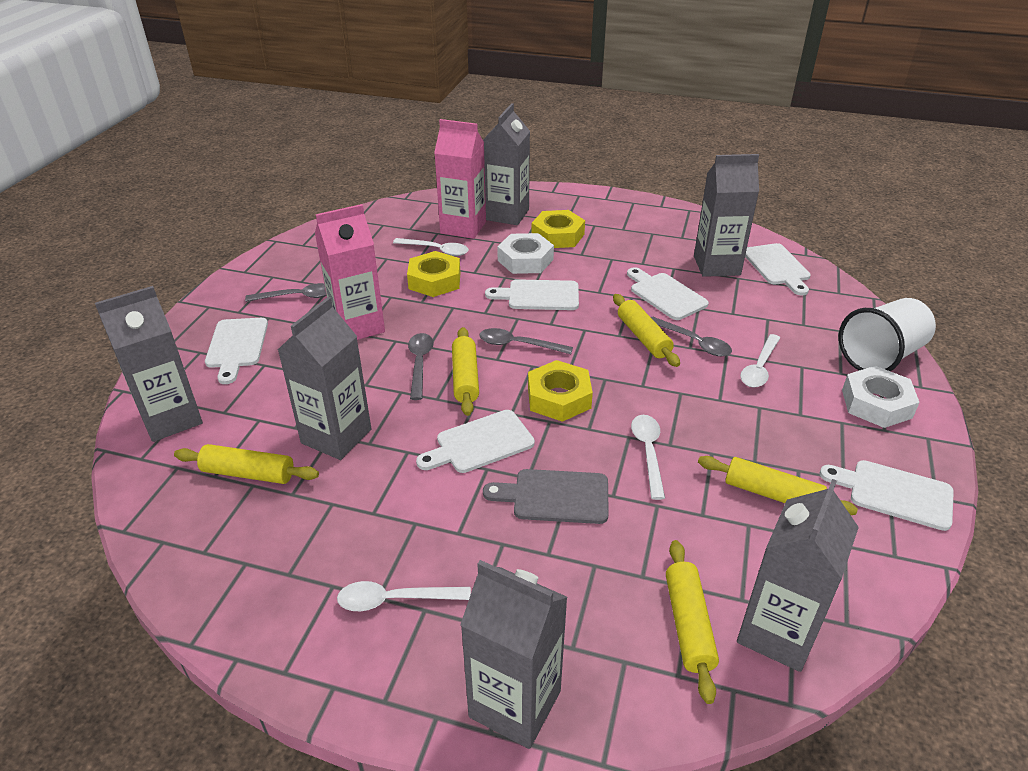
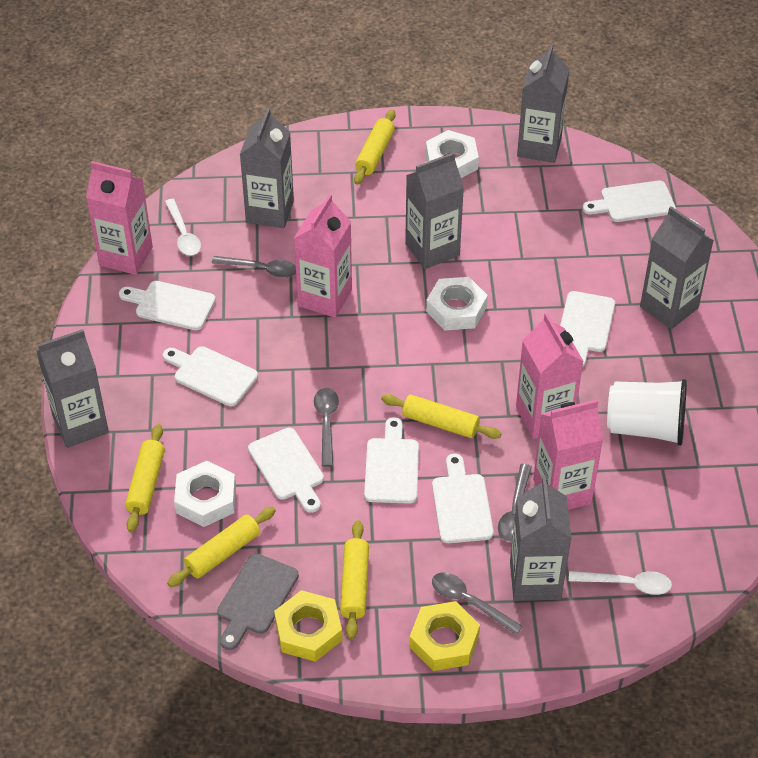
pink carton: 2 -> 4
white cutting board: 6 -> 7
white nut: 2 -> 3
white spoon: 4 -> 2
yellow nut: 3 -> 2

